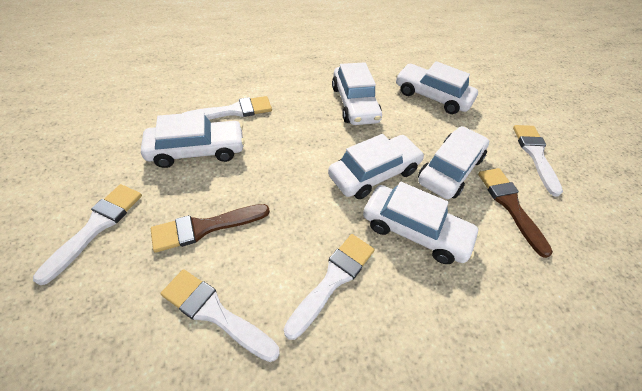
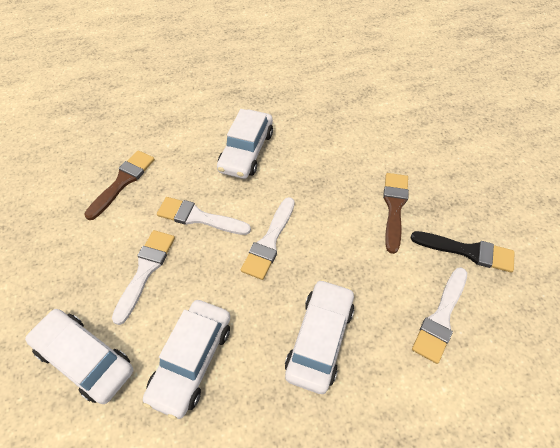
black brush: 0 -> 1
white brush: 5 -> 4
white car: 6 -> 4

